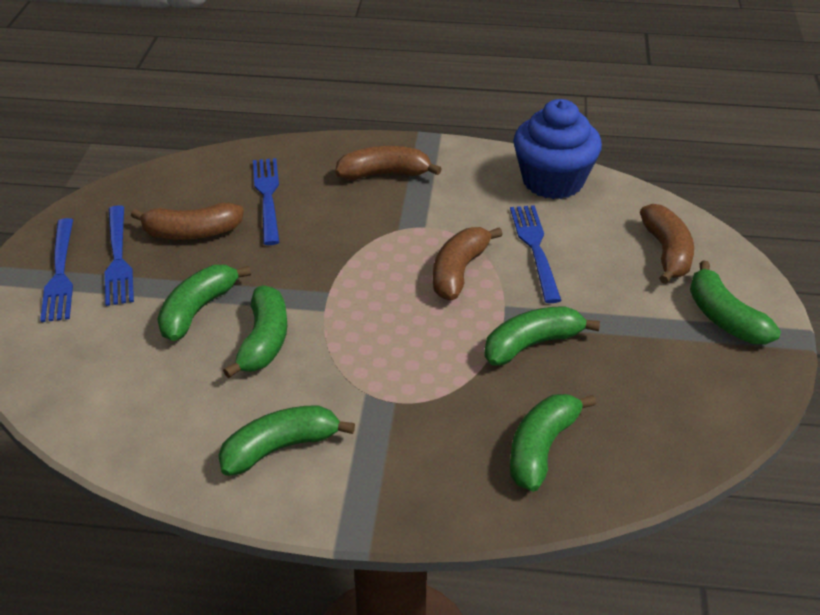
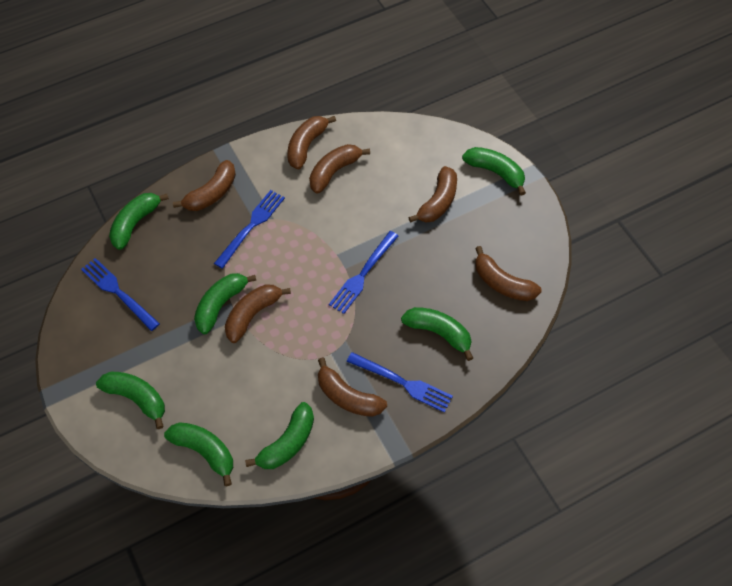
blue cupcake: 1 -> 0
brown banana: 4 -> 7
green banana: 6 -> 7

